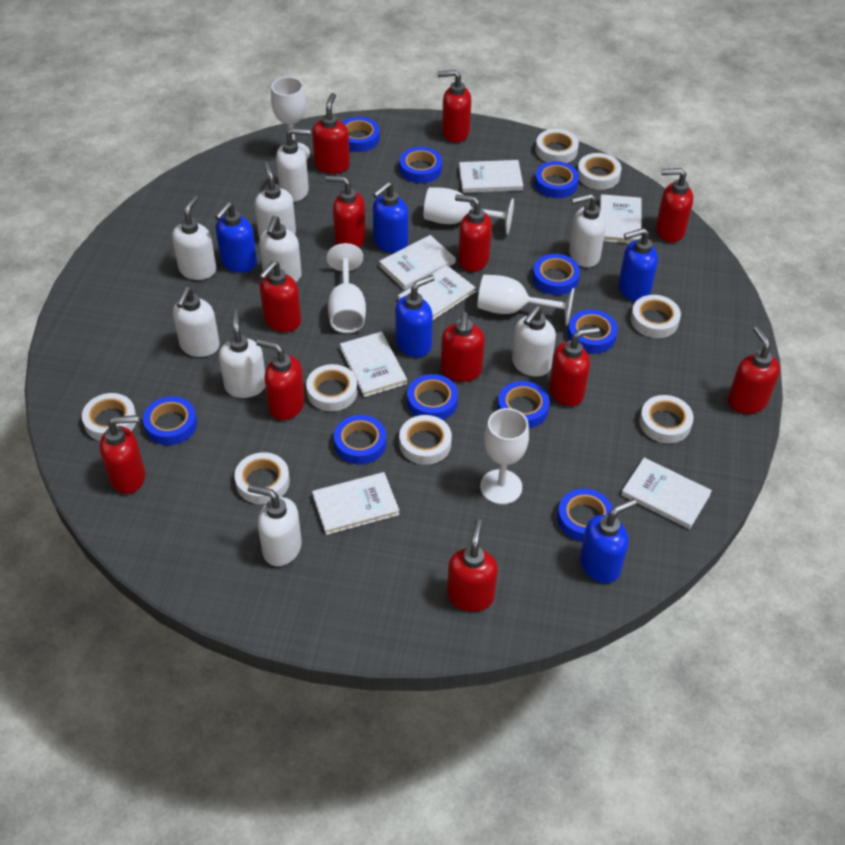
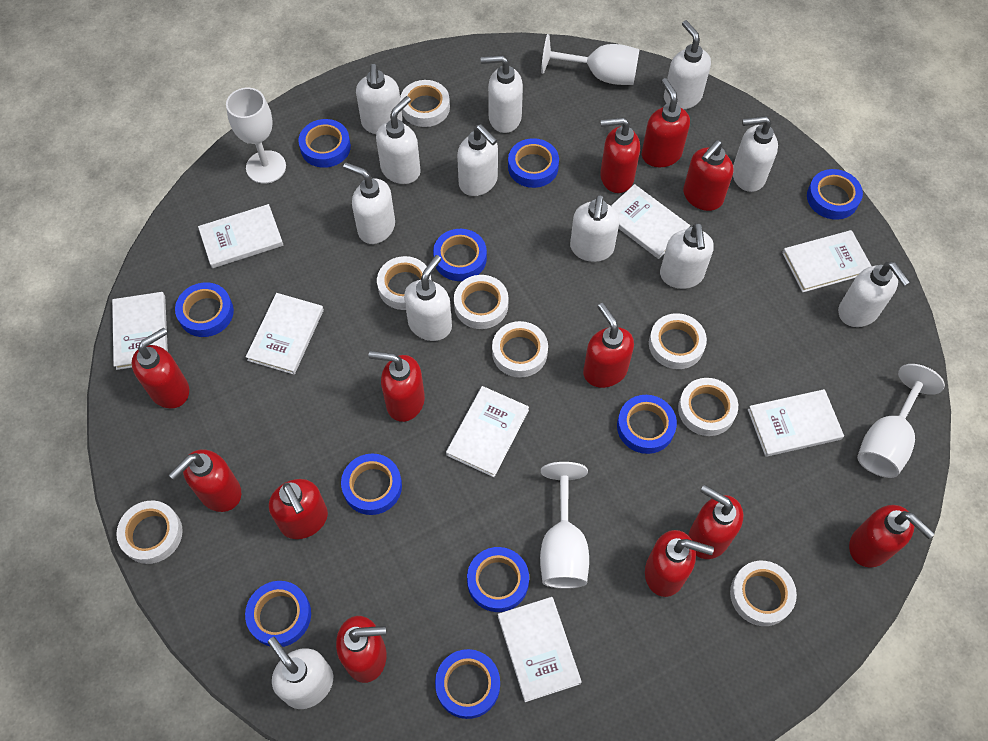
blue soap dispenser: 5 -> 0
white book: 7 -> 8
white goblet: 5 -> 4
white soap dispenser: 9 -> 12

